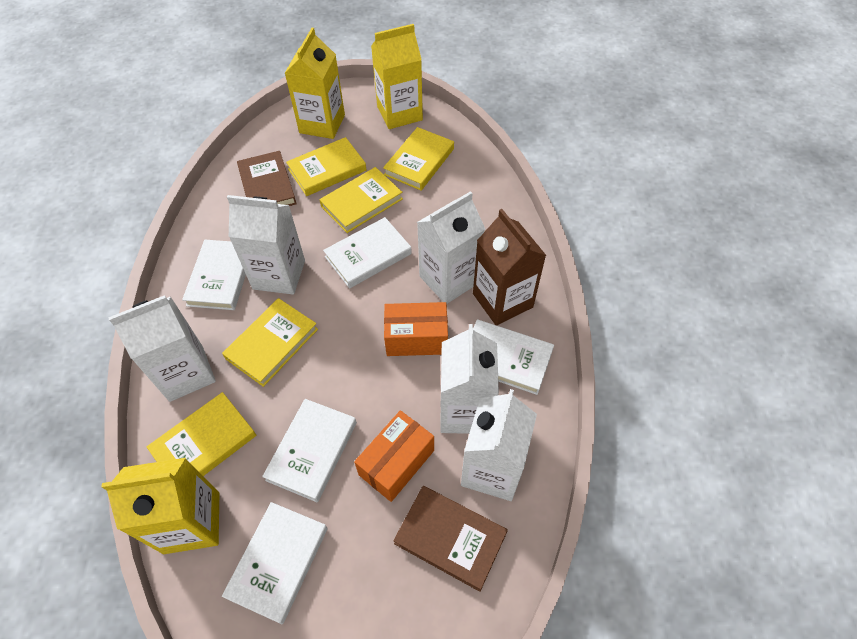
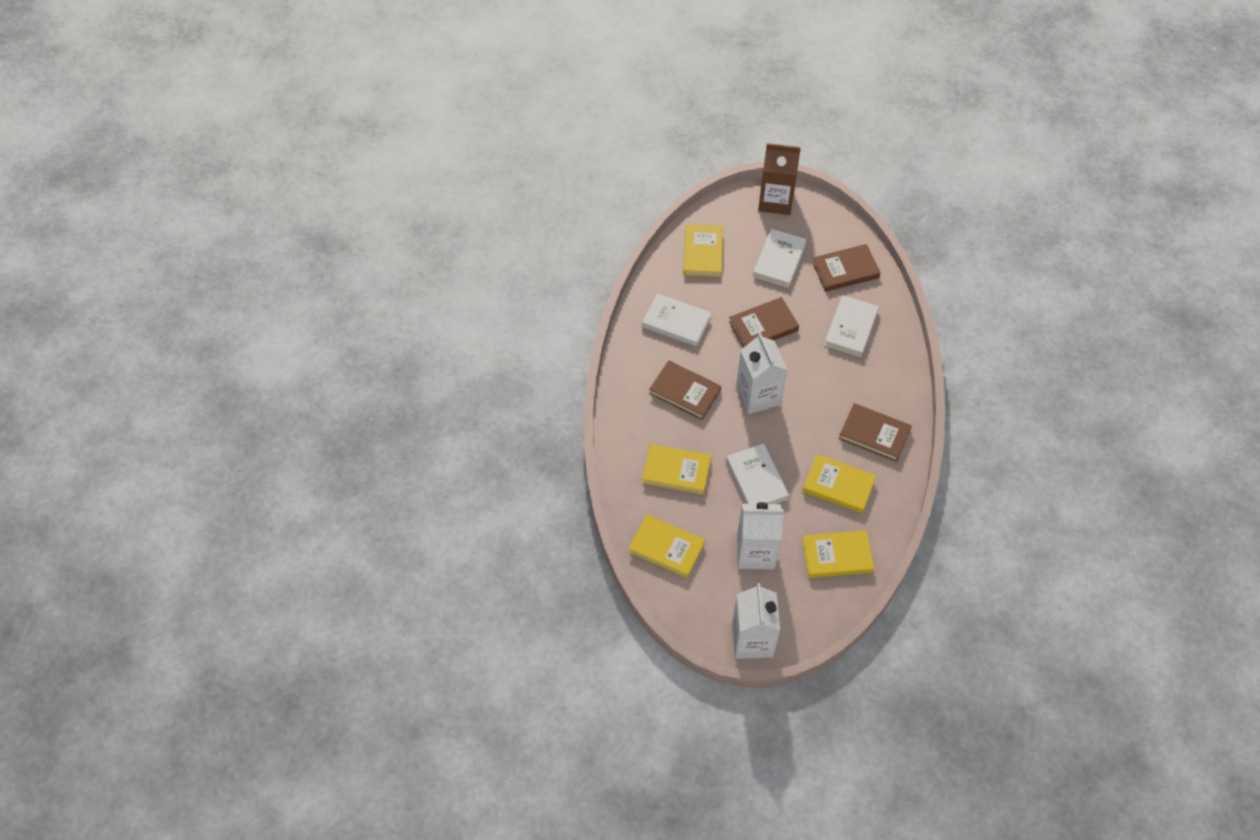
brown book: 2 -> 4
orange box: 2 -> 0
white book: 5 -> 4
white carton: 5 -> 3
yellow carton: 3 -> 0

